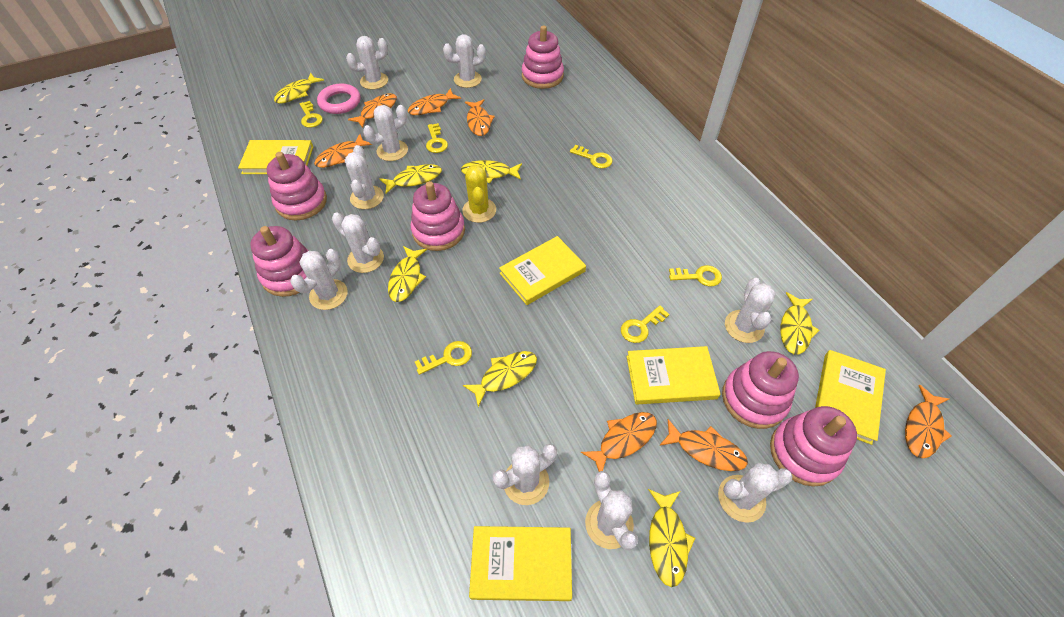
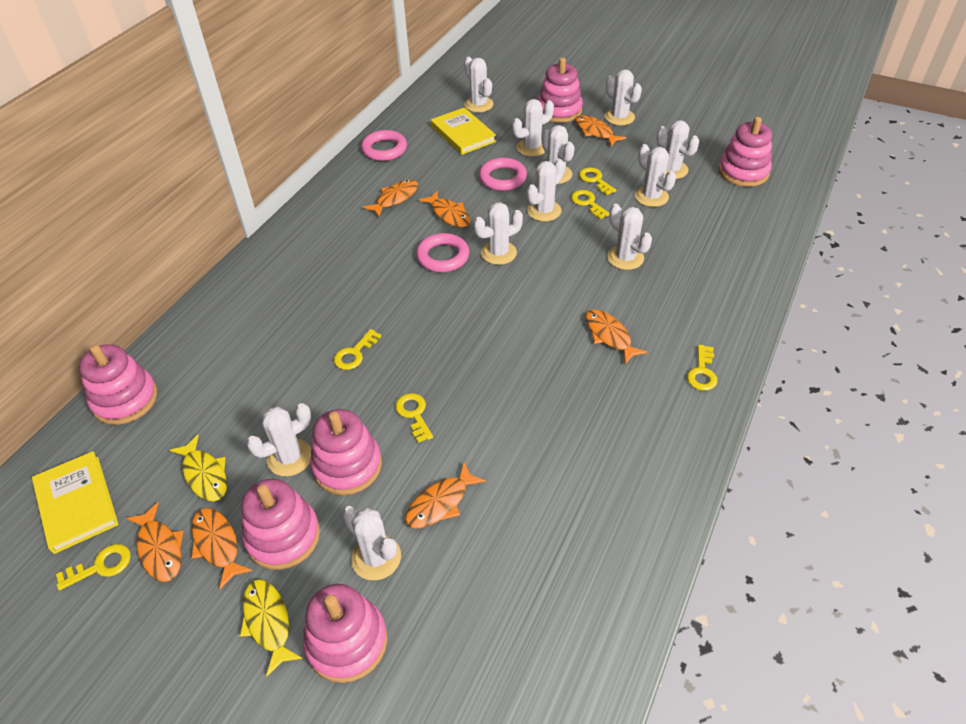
pink ring: 1 -> 3
white cactus: 10 -> 11
yellow book: 5 -> 2
yellow cactus: 1 -> 0
yellow fish: 7 -> 2

